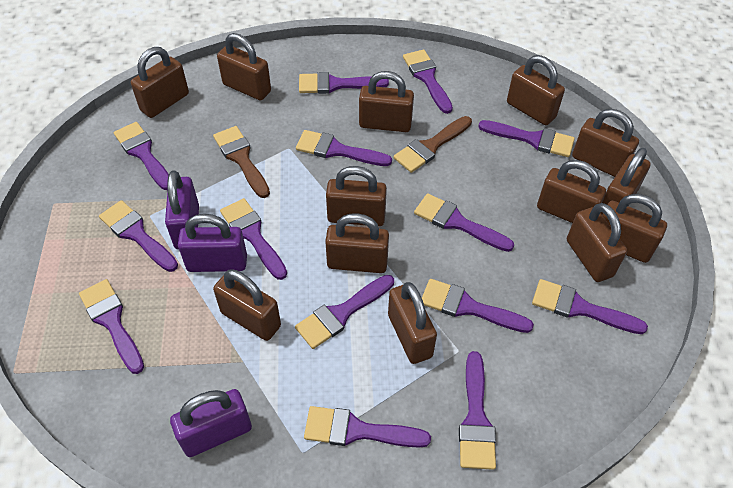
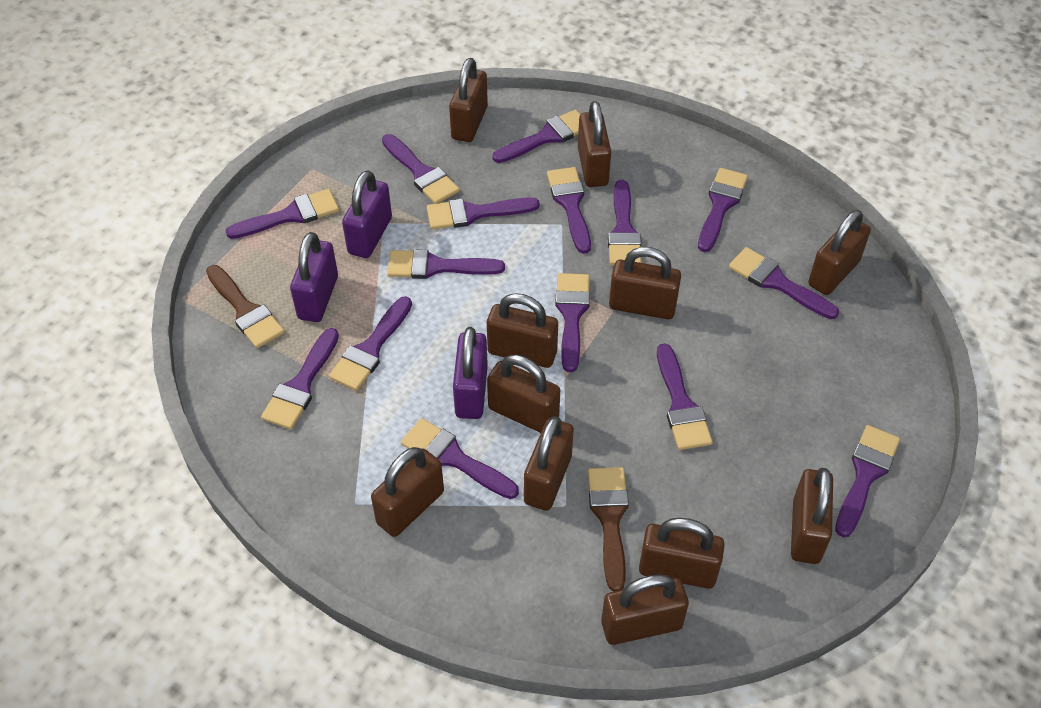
brown padlock: 13 -> 11
purple brush: 14 -> 15

